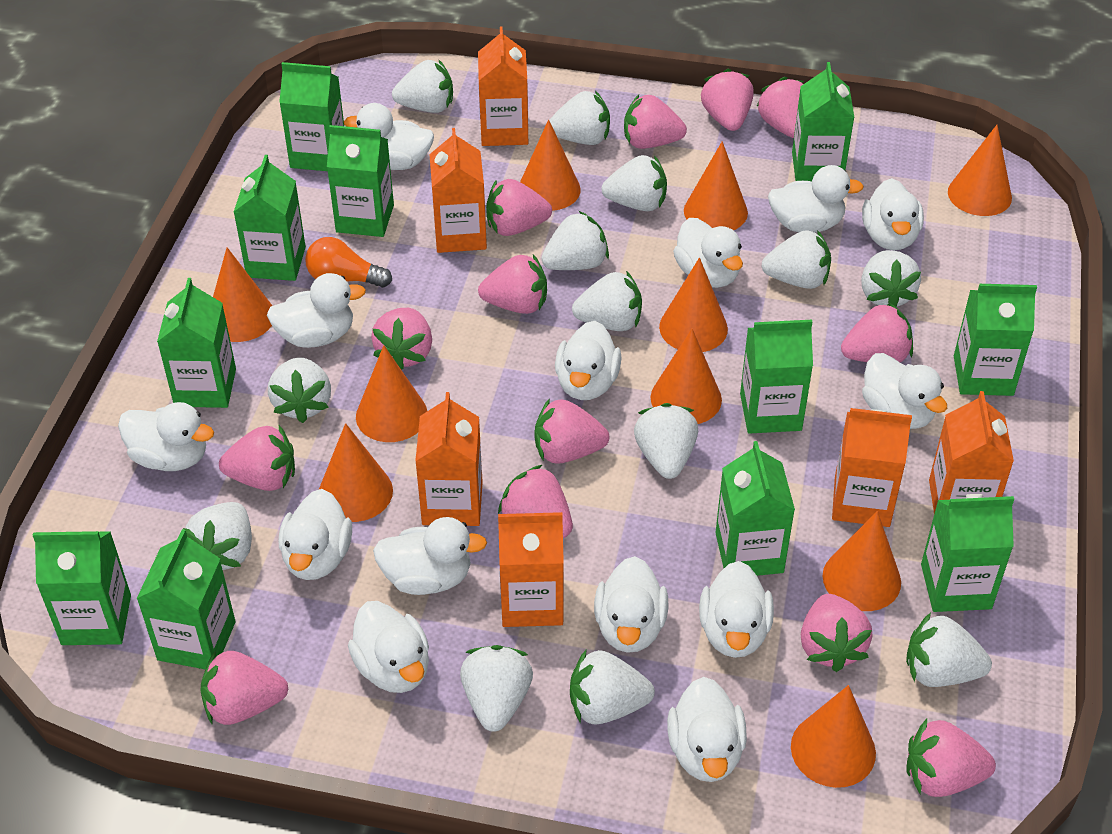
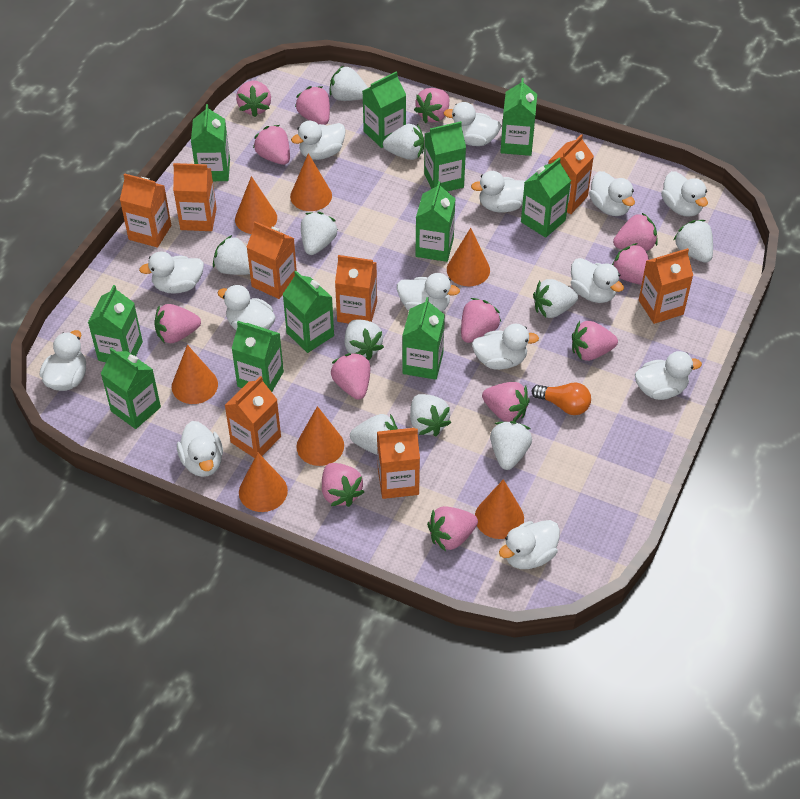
orange carton: 6 -> 8
orange cone: 10 -> 7
white strawberry: 13 -> 10

